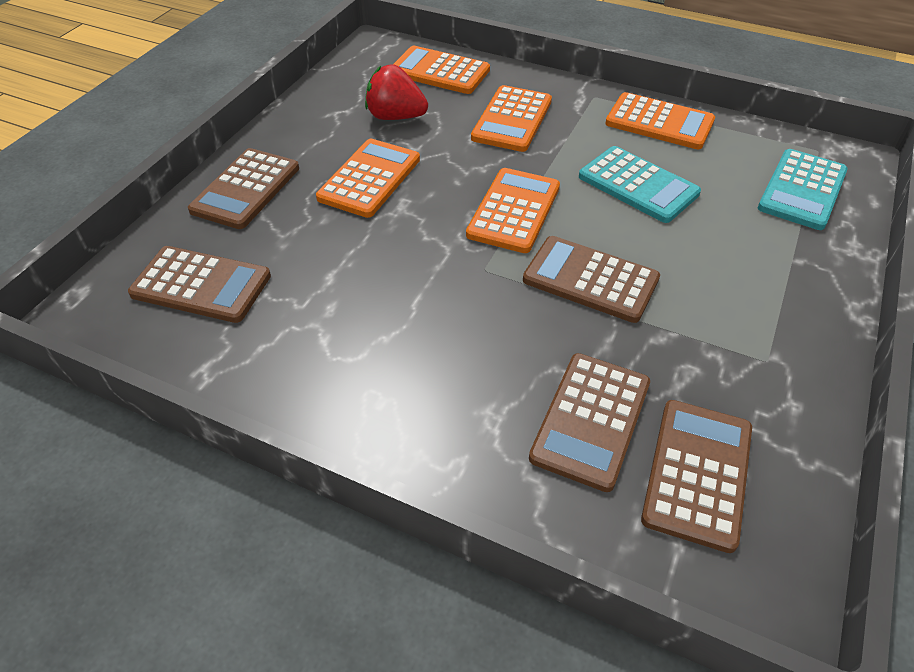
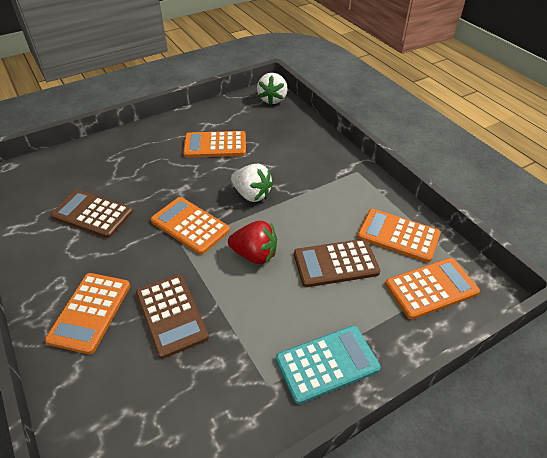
brown calculator: 5 -> 3
turquoise calculator: 2 -> 1
white strawberry: 0 -> 2

